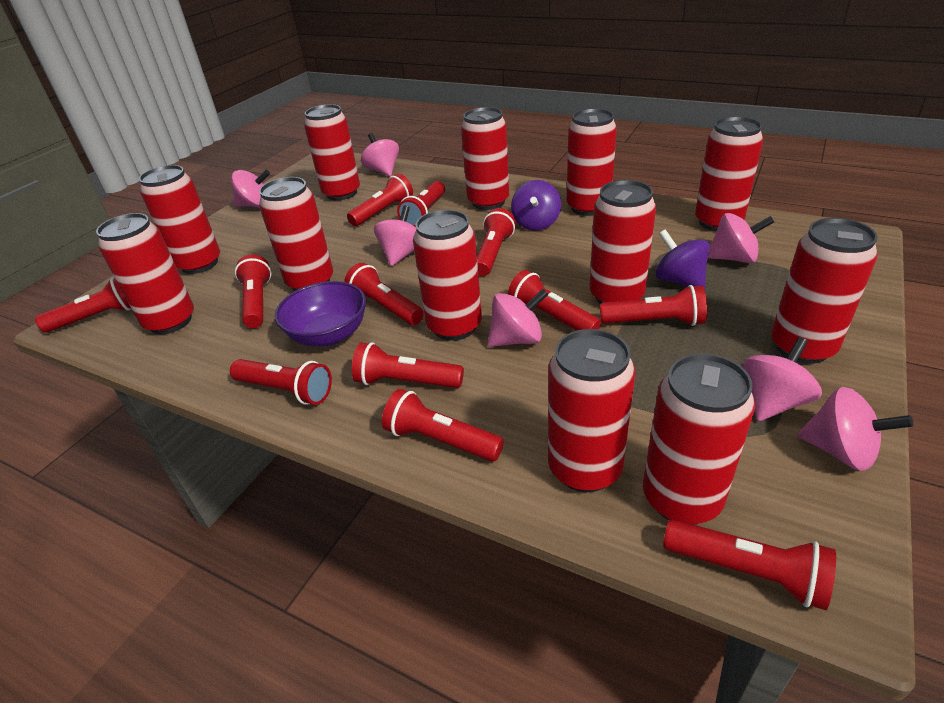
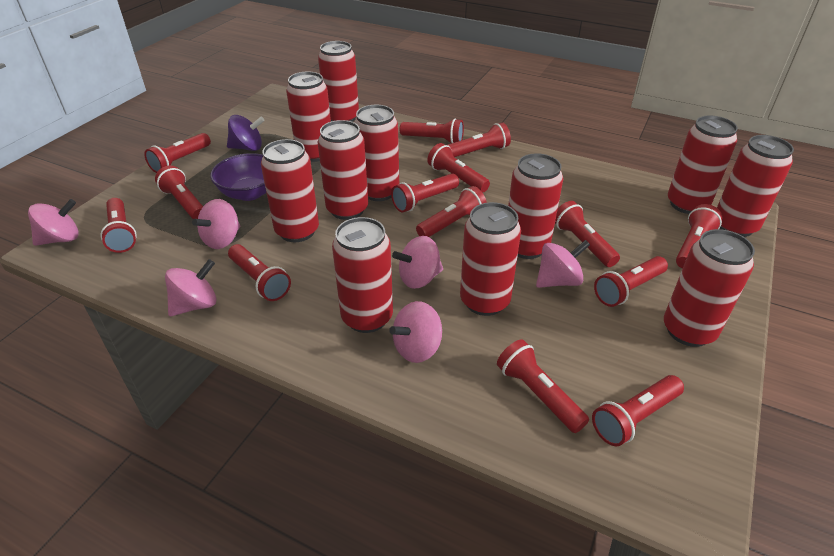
pink spinning top: 7 -> 6
purple spinning top: 2 -> 1
red can: 12 -> 11
red flashlight: 12 -> 14

